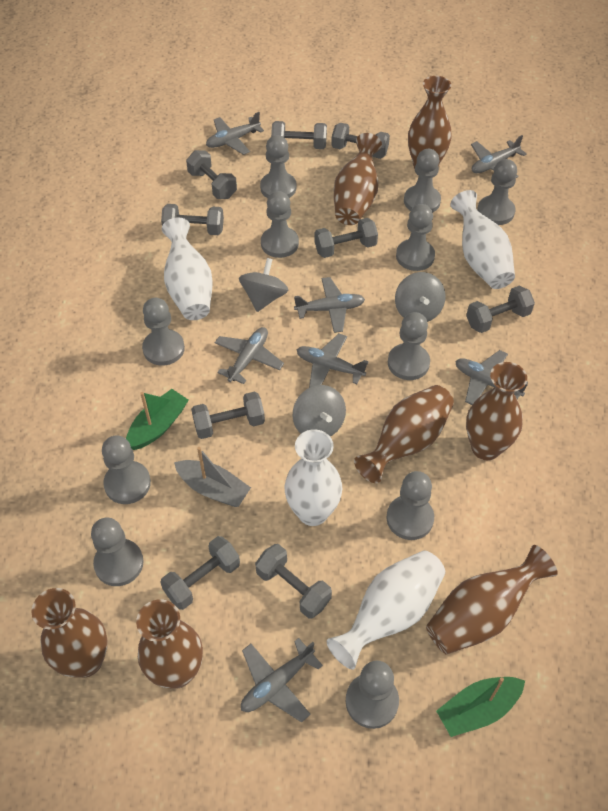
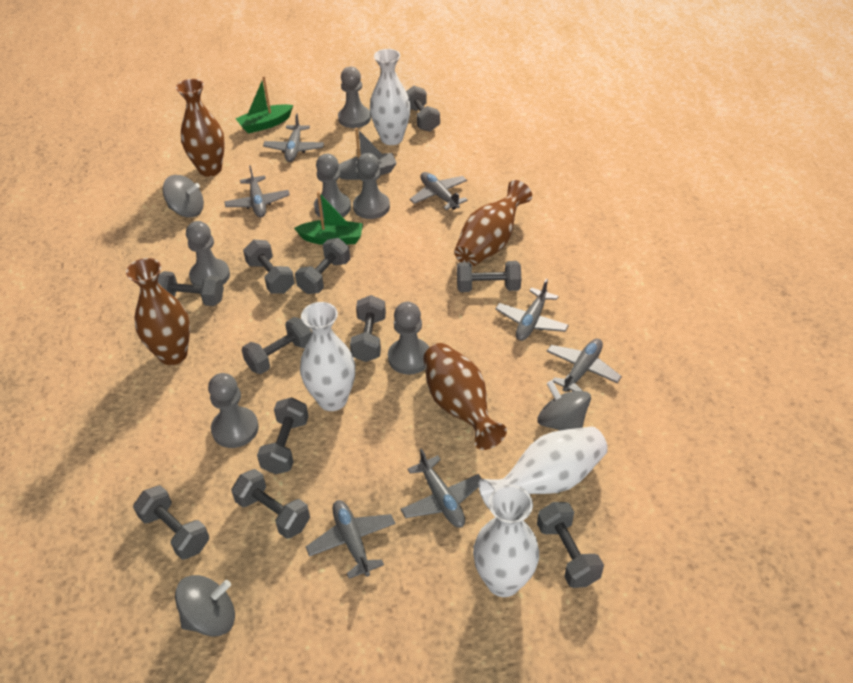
brown vase: 7 -> 4
grey dumbbell: 9 -> 11
grey pawn: 11 -> 6

